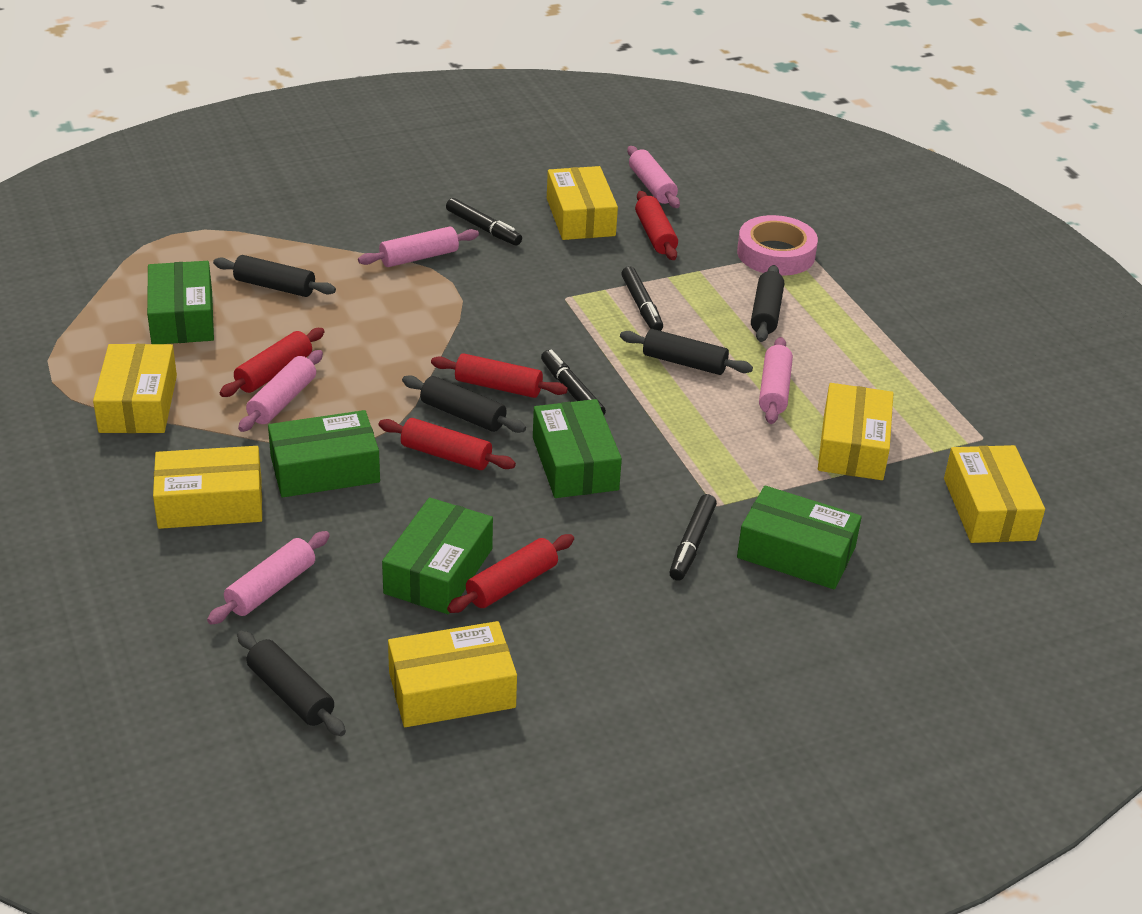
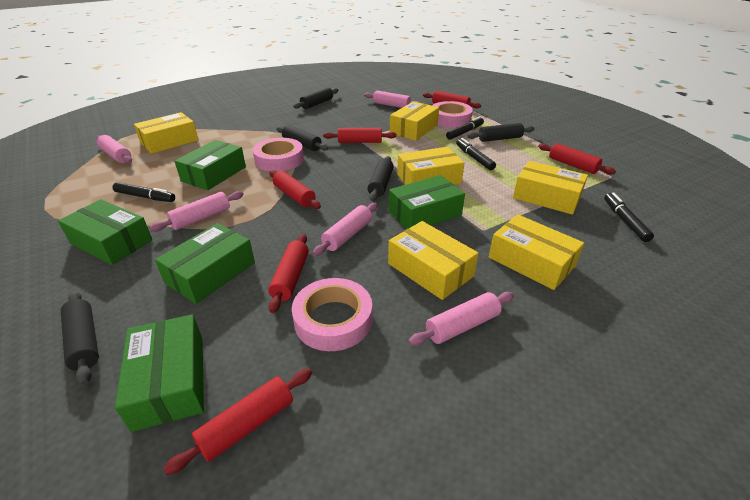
pink tape: 1 -> 3
red rolling pin: 5 -> 6

